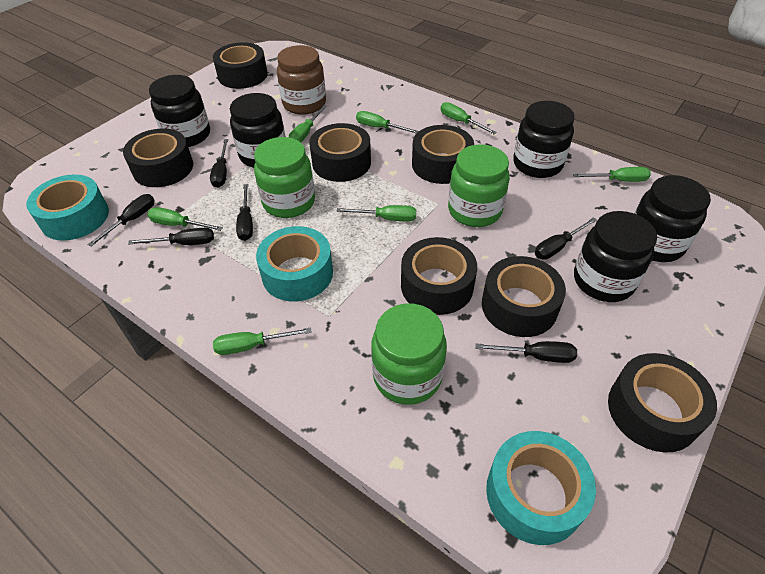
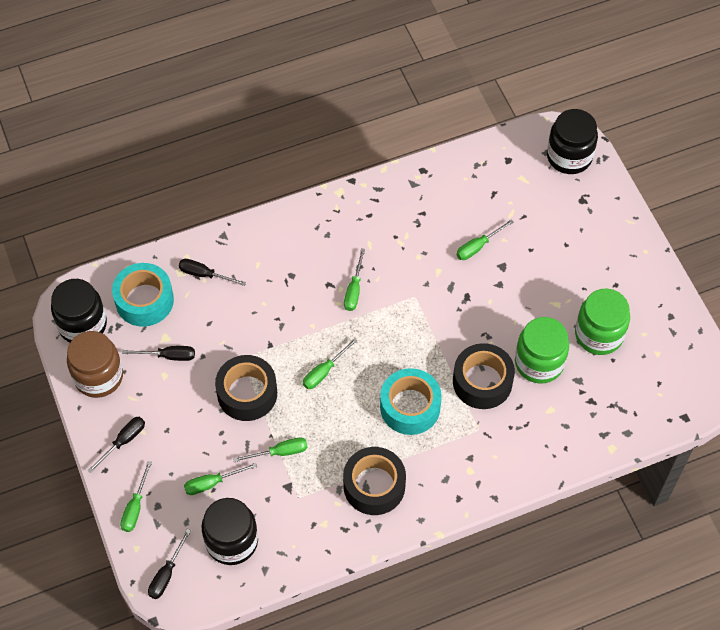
black jar: 5 -> 3
black screwdriver: 6 -> 4
black tape: 7 -> 3
green jar: 3 -> 2
green screwdriver: 7 -> 6
turquoise tape: 3 -> 2

